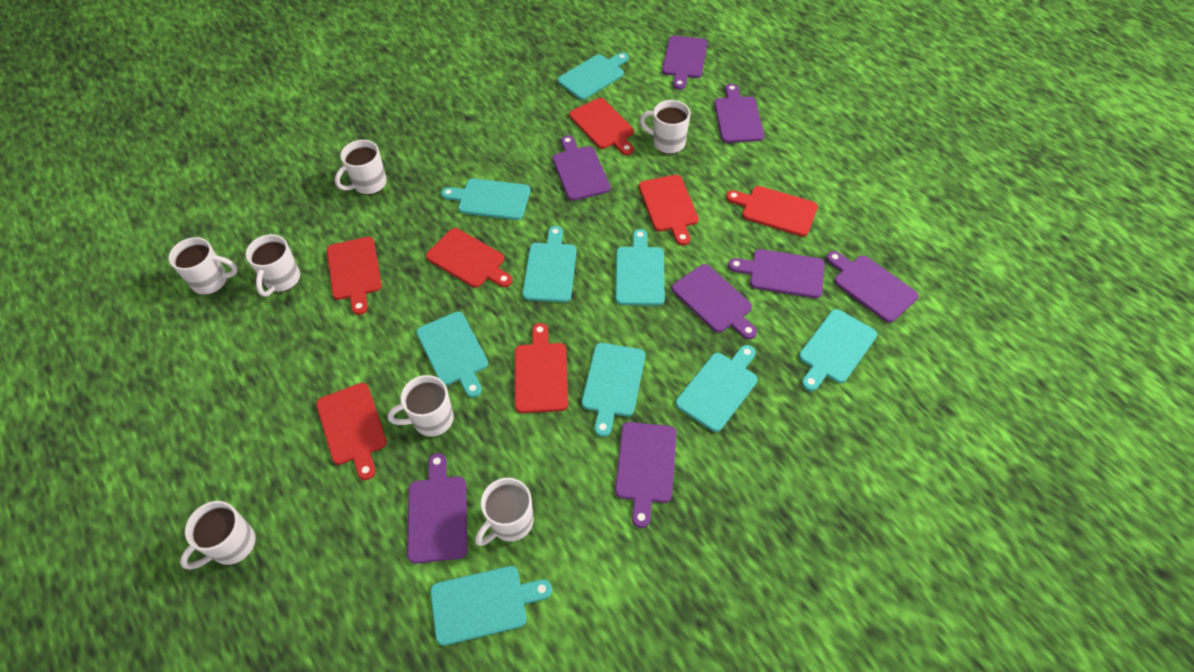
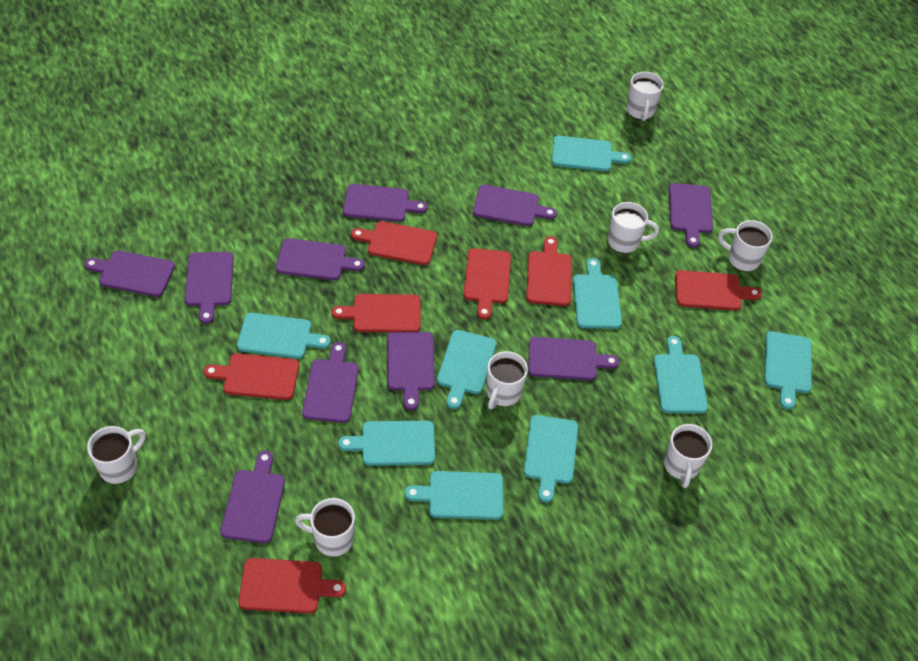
purple cutting board: 8 -> 10

